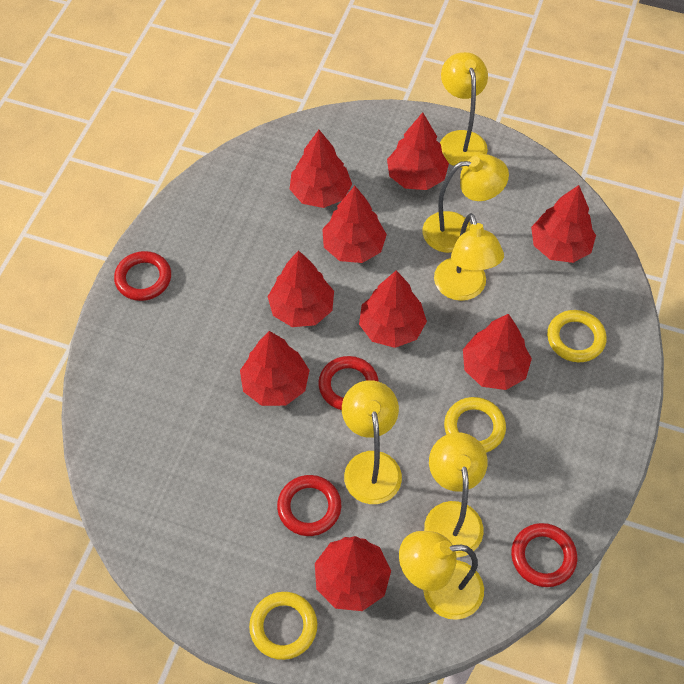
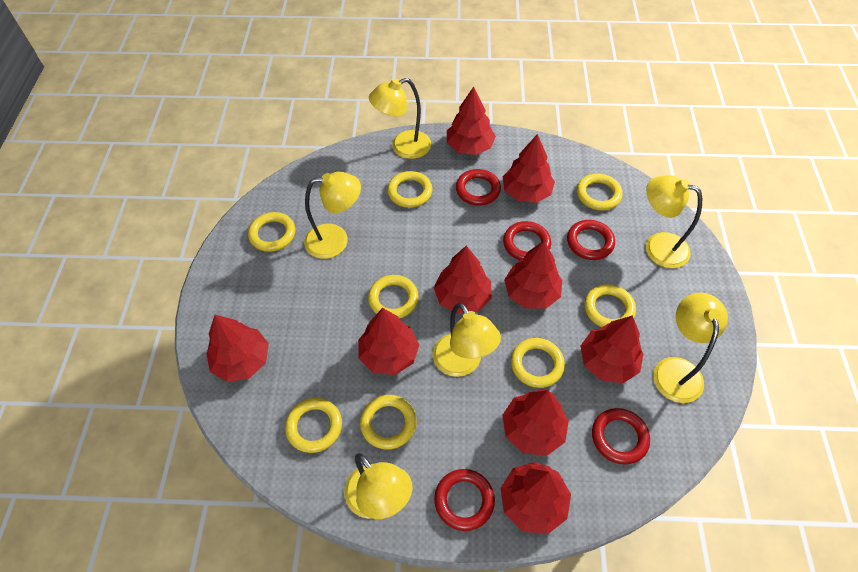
red ring: 4 -> 5
yellow ring: 3 -> 8

